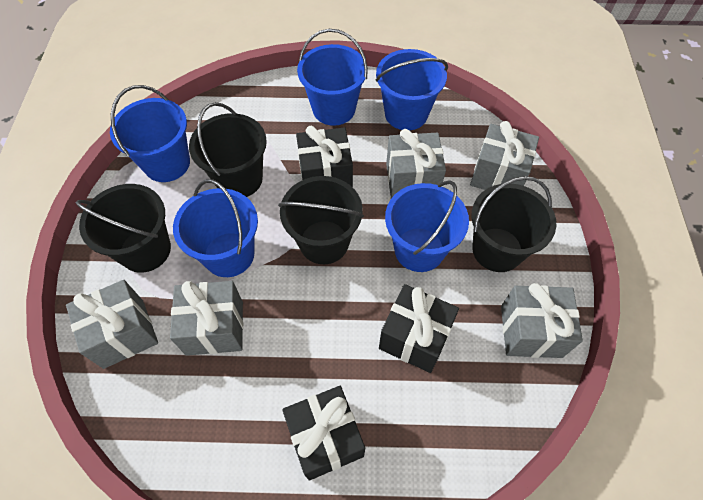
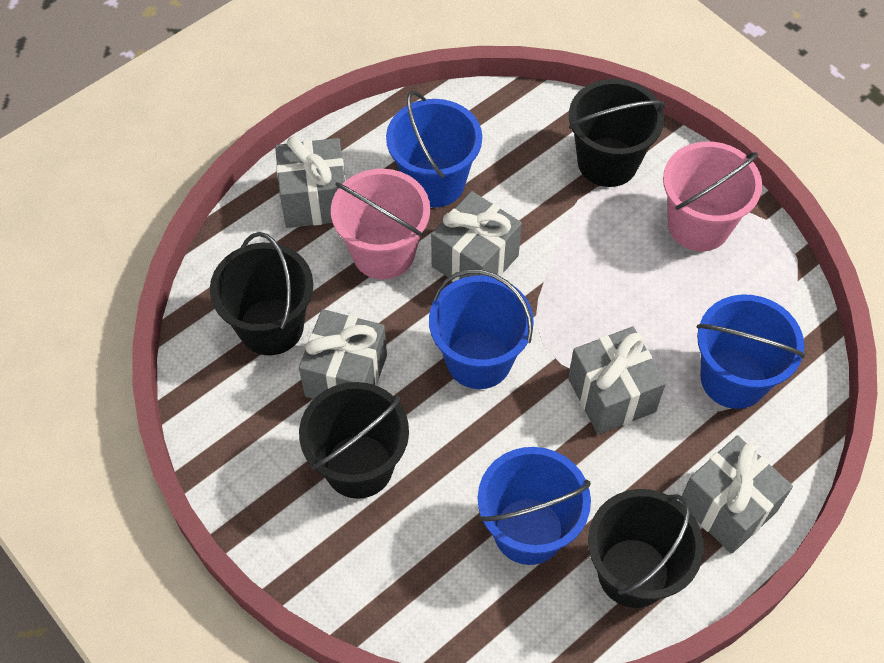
black gift: 3 -> 0
blue bucket: 5 -> 4
pink bucket: 0 -> 2

